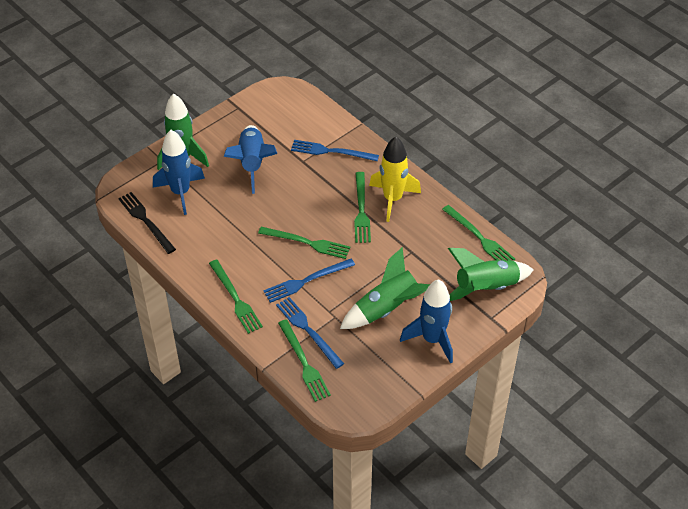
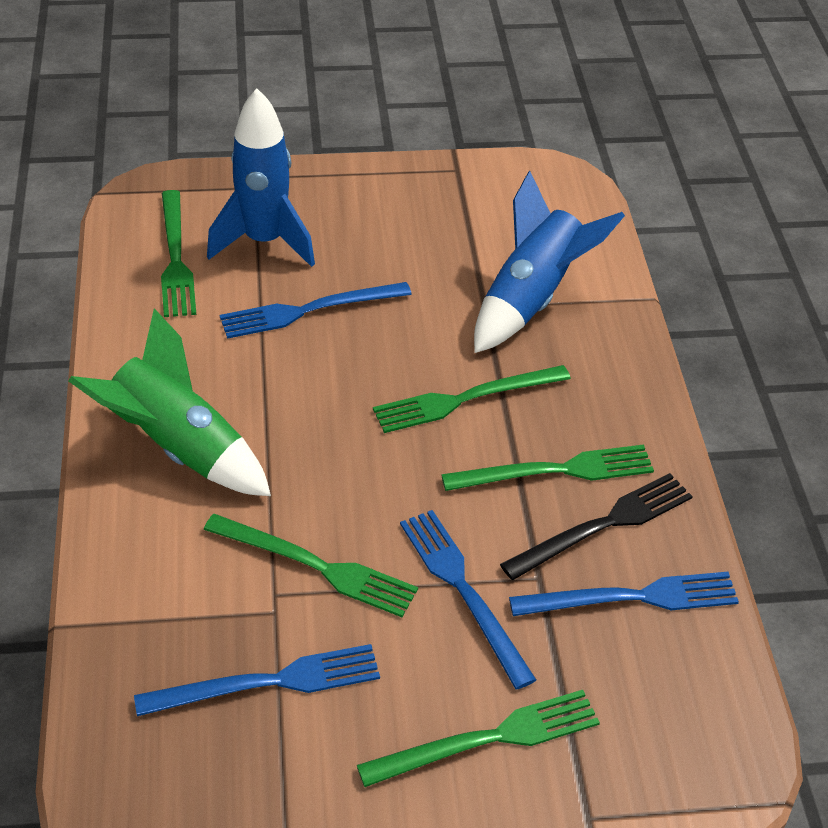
blue fork: 3 -> 4
blue rocket: 3 -> 2
green rocket: 3 -> 1
yellow rocket: 1 -> 0

